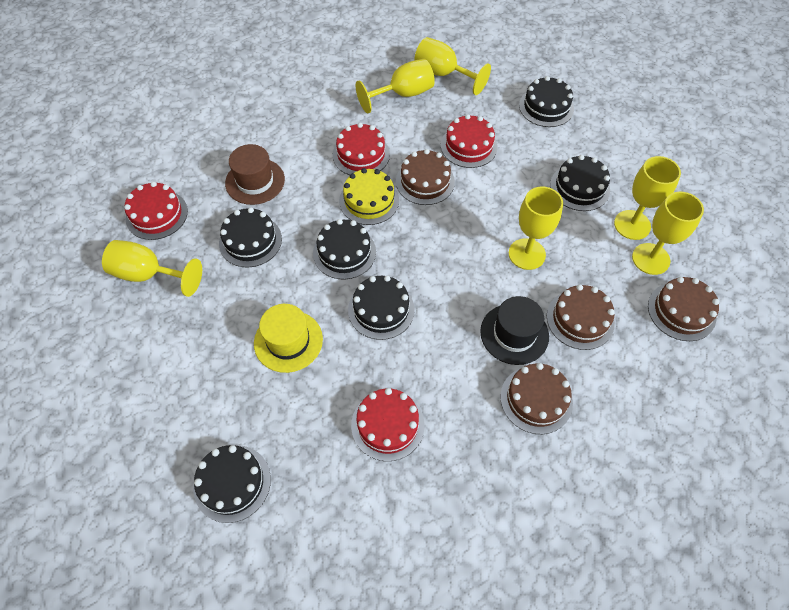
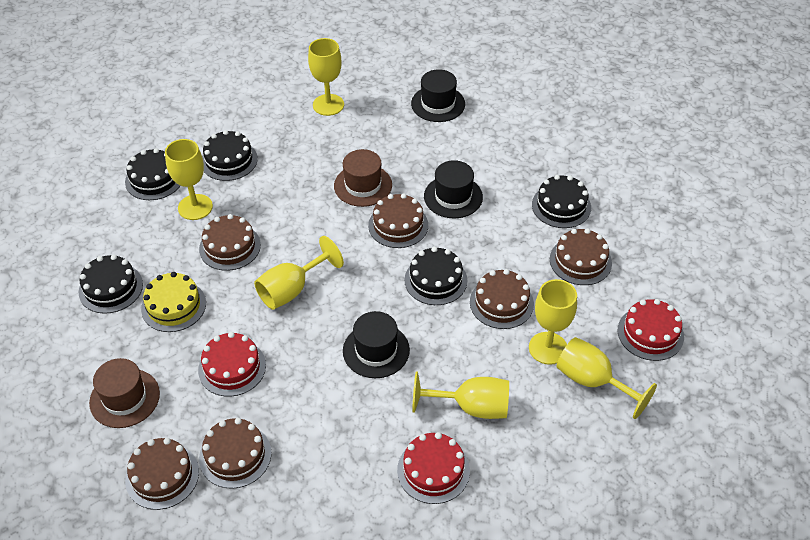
black cake: 6 -> 5
black hat: 1 -> 3
brown cake: 4 -> 6
brown hat: 1 -> 2
red cake: 4 -> 3
yellow hat: 1 -> 0

